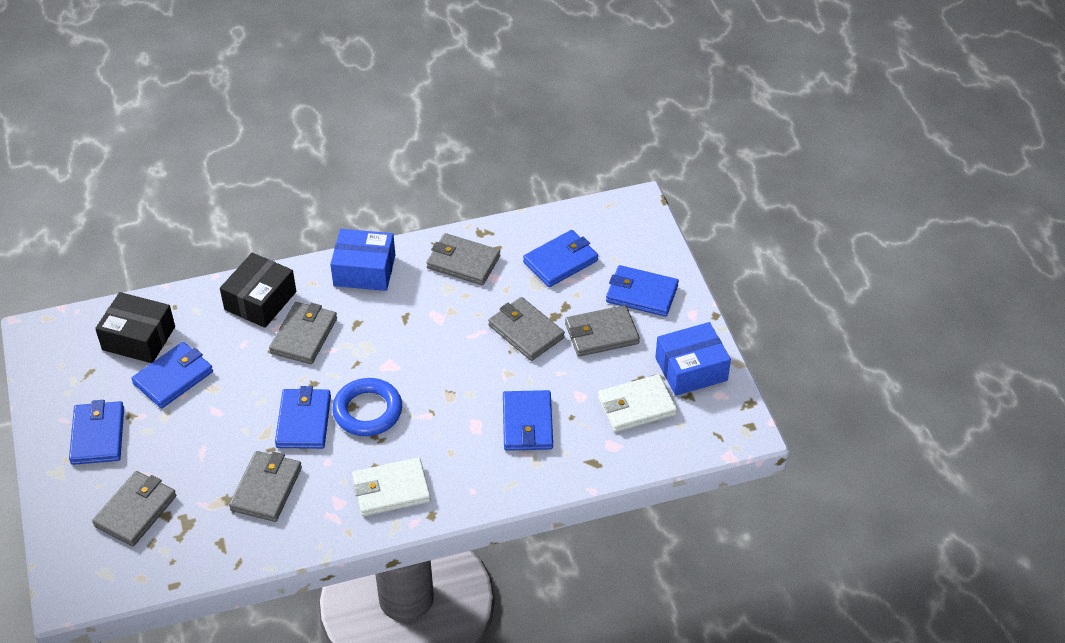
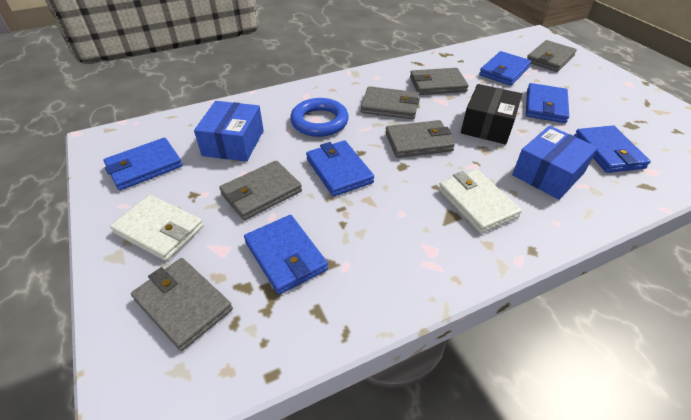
black box: 2 -> 1

